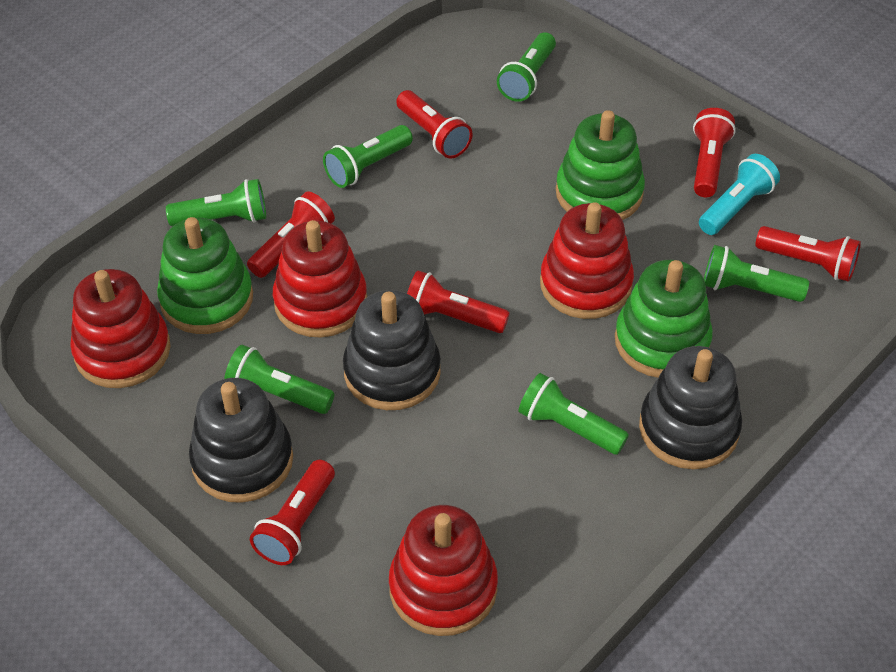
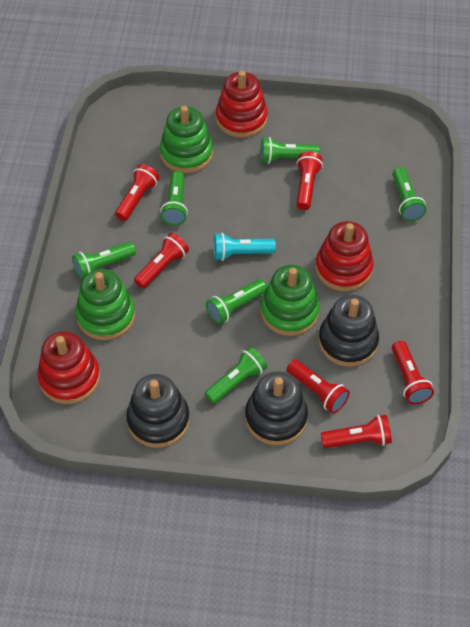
red stacking toy: 4 -> 3

